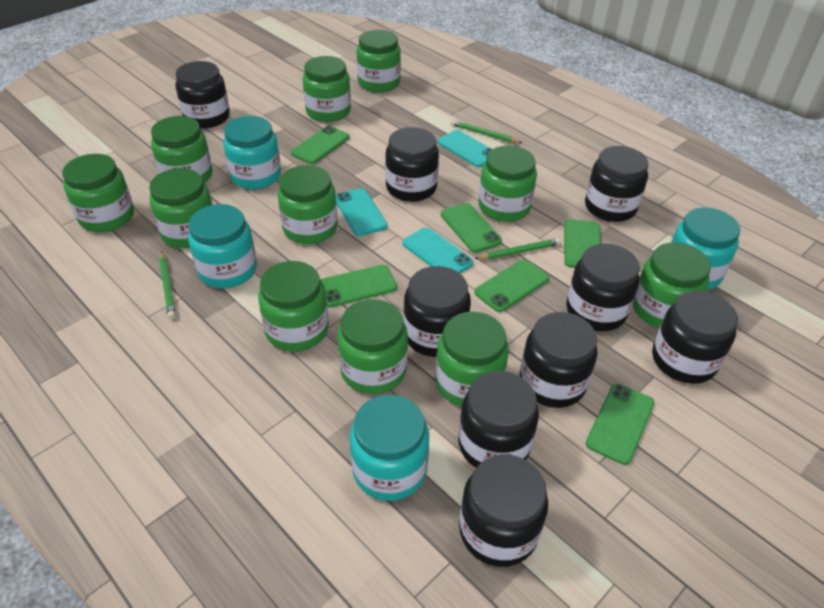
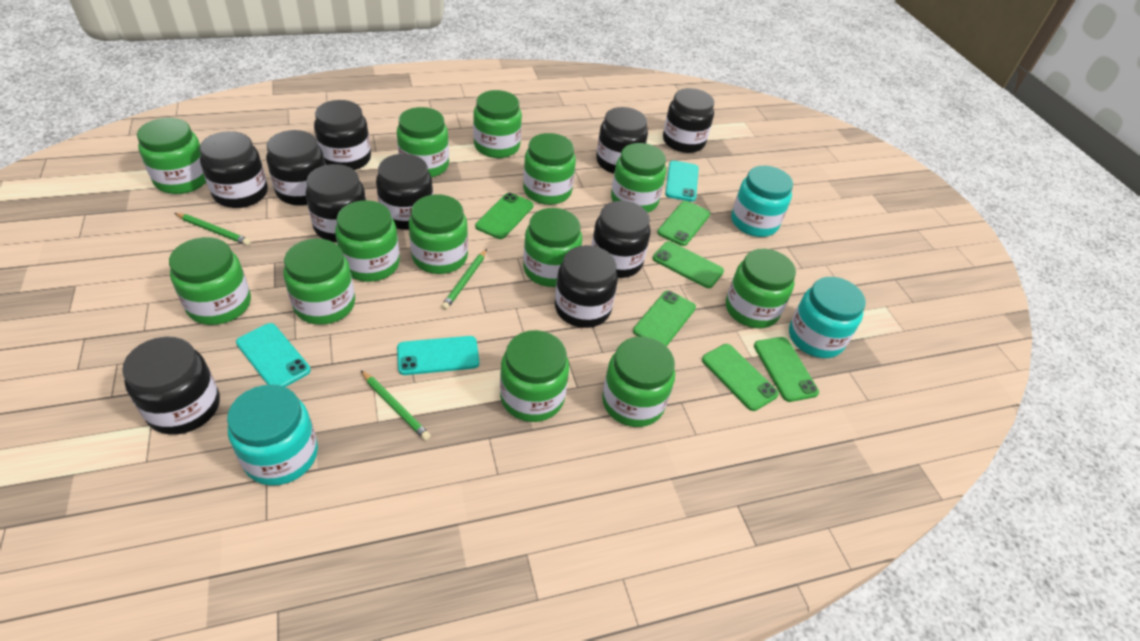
black jar: 9 -> 10
green jar: 11 -> 13
turquoise jar: 4 -> 3

